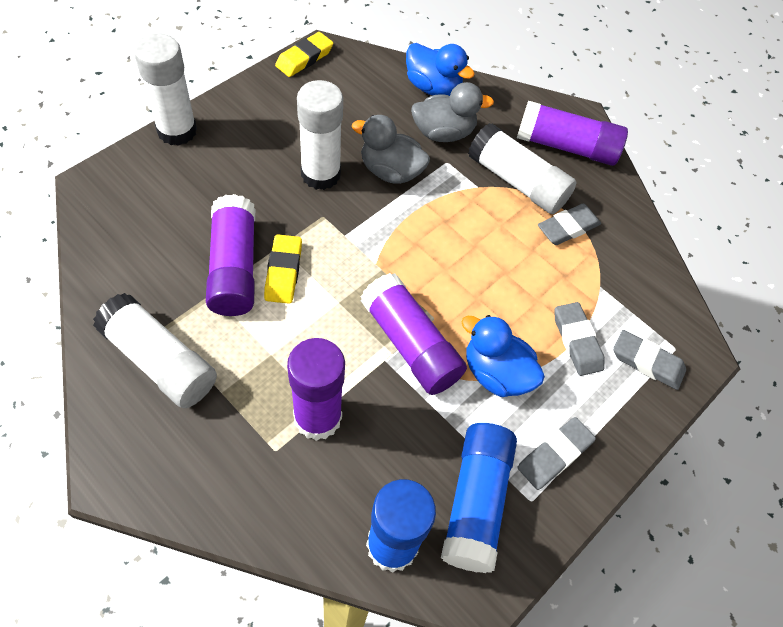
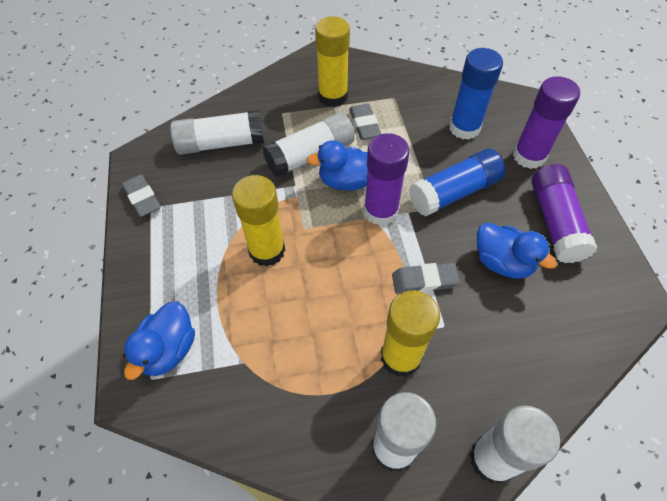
blue duck: 2 -> 3
grey duck: 2 -> 0
grey eraser: 4 -> 3
purple glue stick: 4 -> 3
yellow eraser: 2 -> 0
yellow glue stick: 0 -> 3

